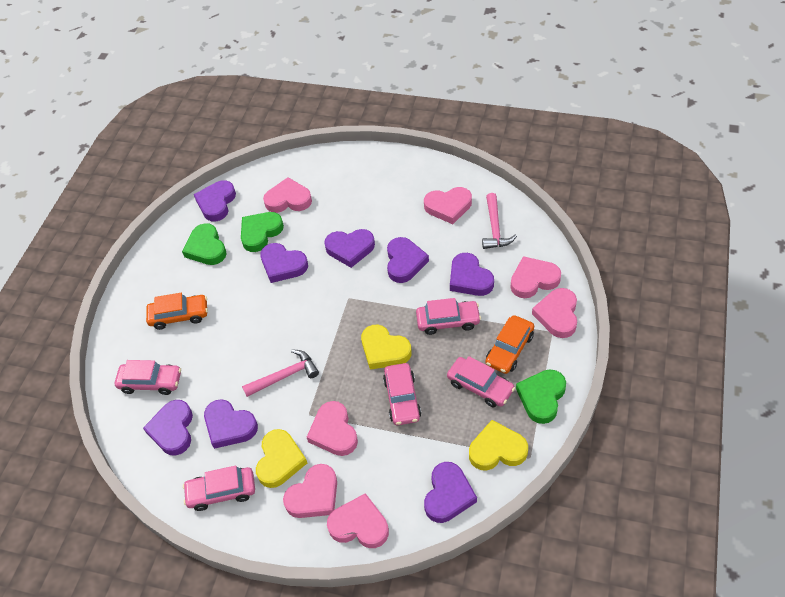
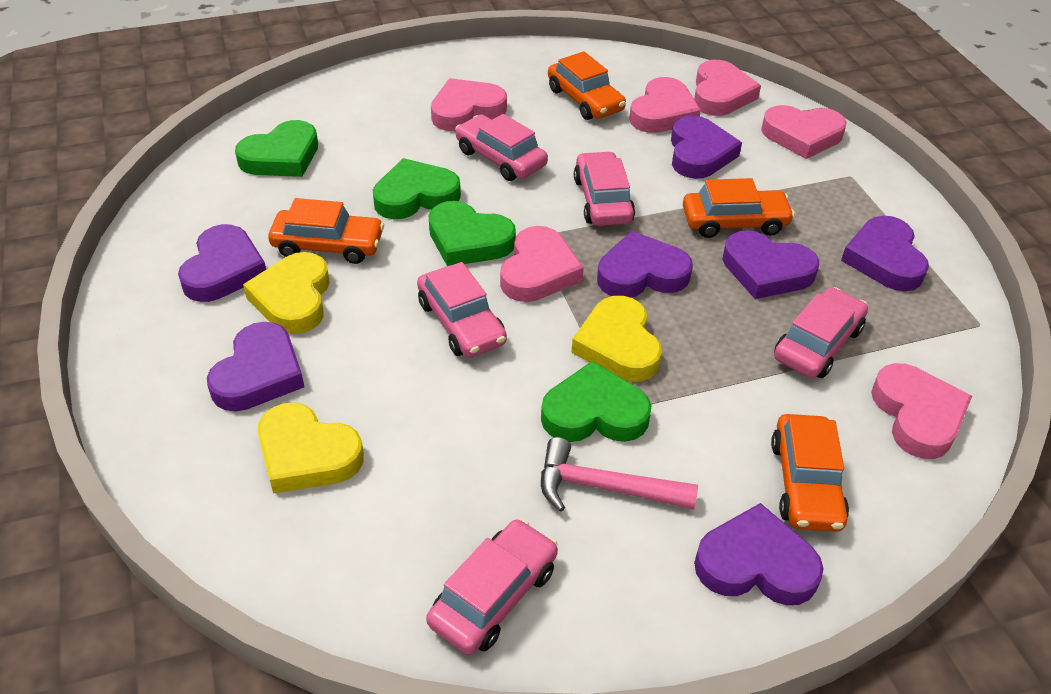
green heart: 3 -> 4
orange car: 2 -> 4
pink hammer: 2 -> 1
pink heart: 7 -> 6
purple heart: 8 -> 7

